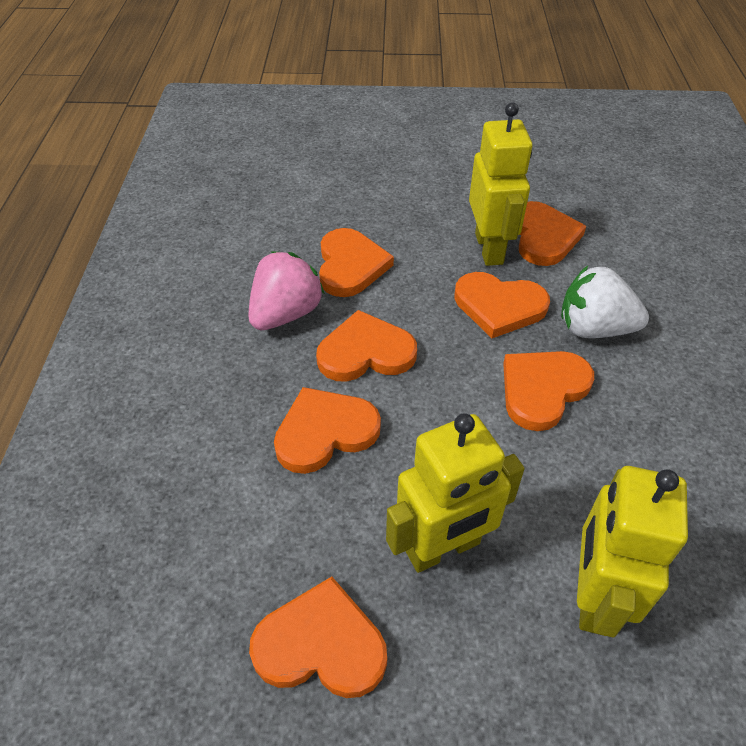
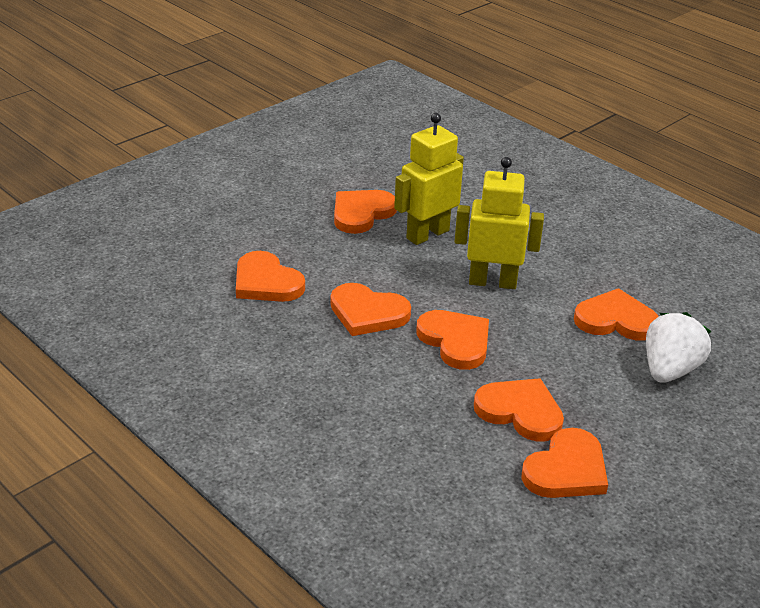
pink strawberry: 1 -> 0
yellow robot: 3 -> 2

